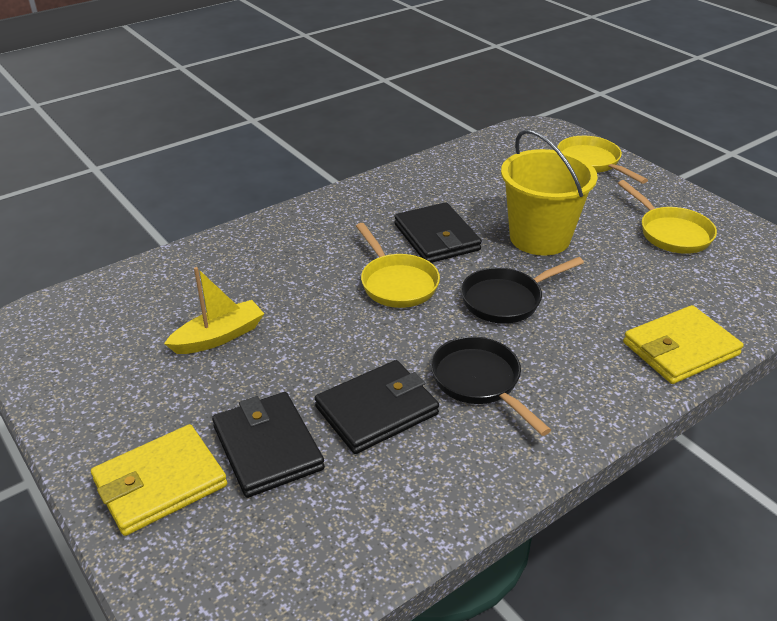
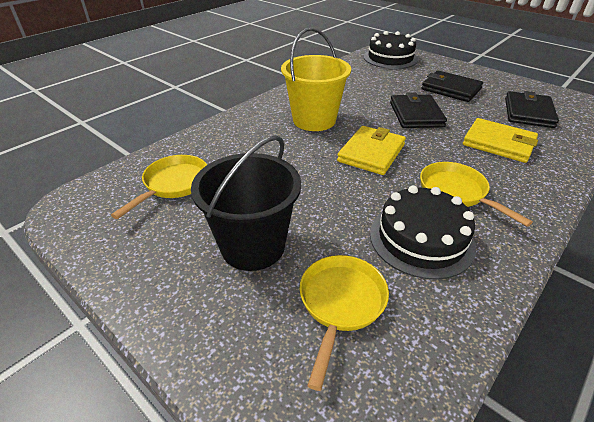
black bucket: 0 -> 1
black cake: 0 -> 2
black pan: 2 -> 0
yellow boat: 1 -> 0

